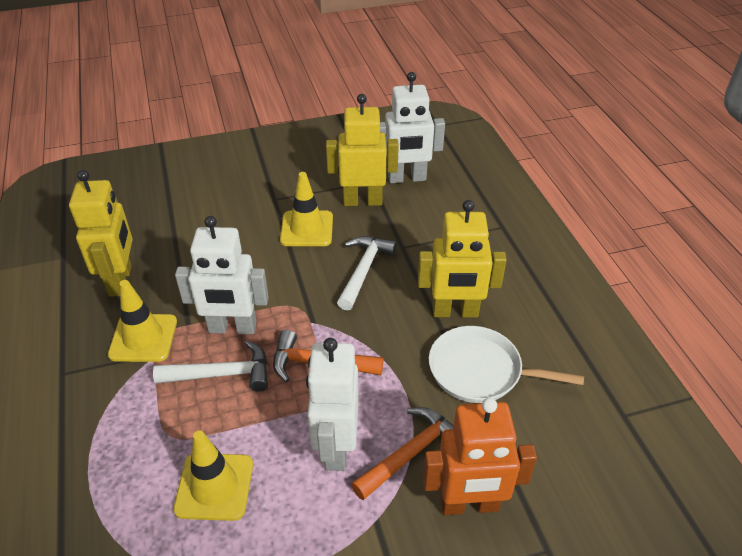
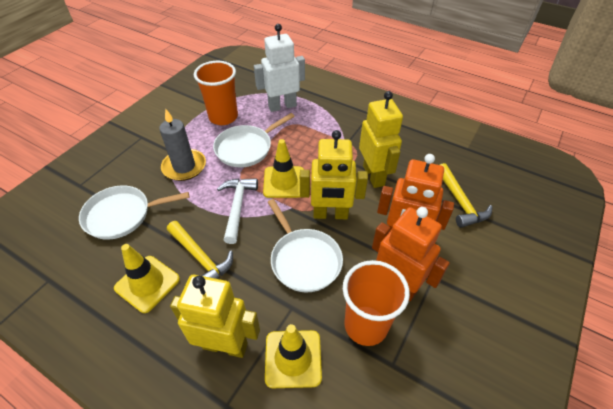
grey candle: 0 -> 1
orange cup: 0 -> 2
orange hammer: 2 -> 0
orange robot: 1 -> 2
white hammer: 2 -> 1
white pan: 1 -> 3
white robot: 3 -> 1
yellow hammer: 0 -> 2

